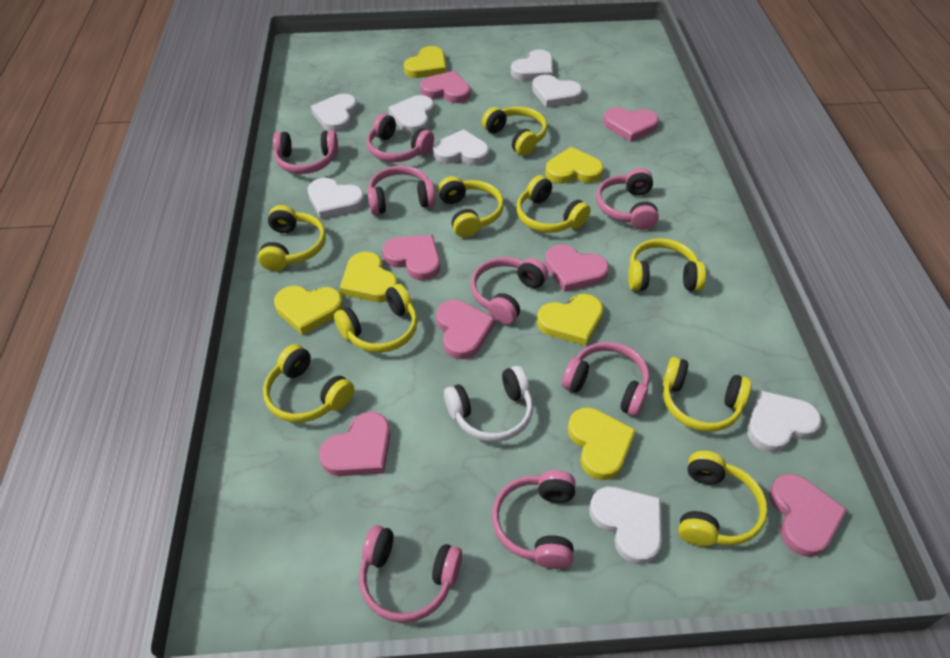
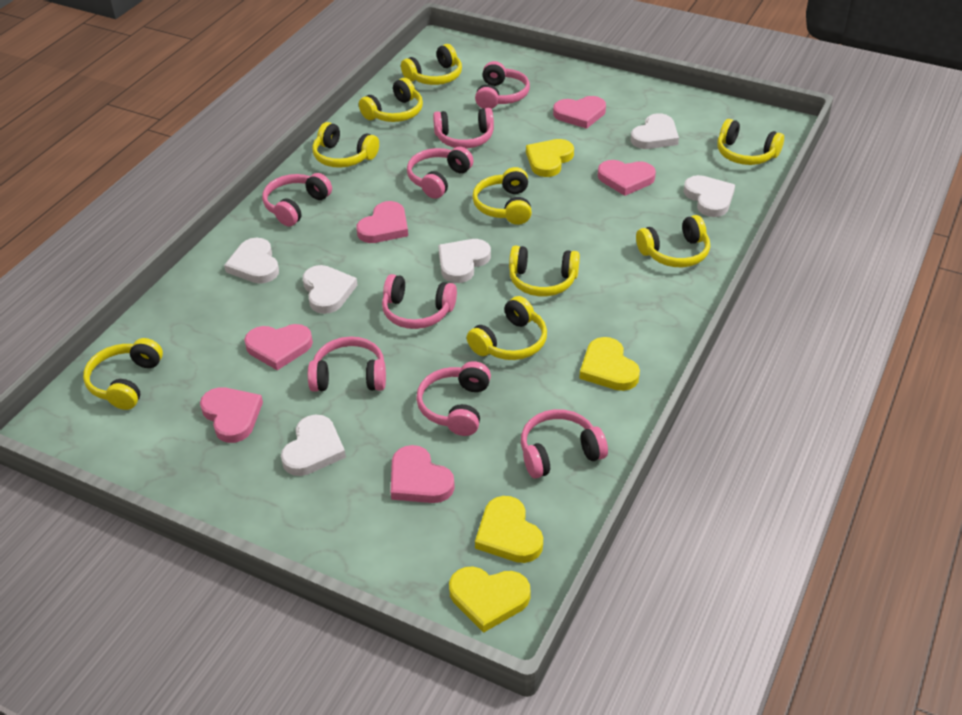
pink heart: 7 -> 6
white headphones: 1 -> 0
white heart: 8 -> 6
yellow heart: 6 -> 4

